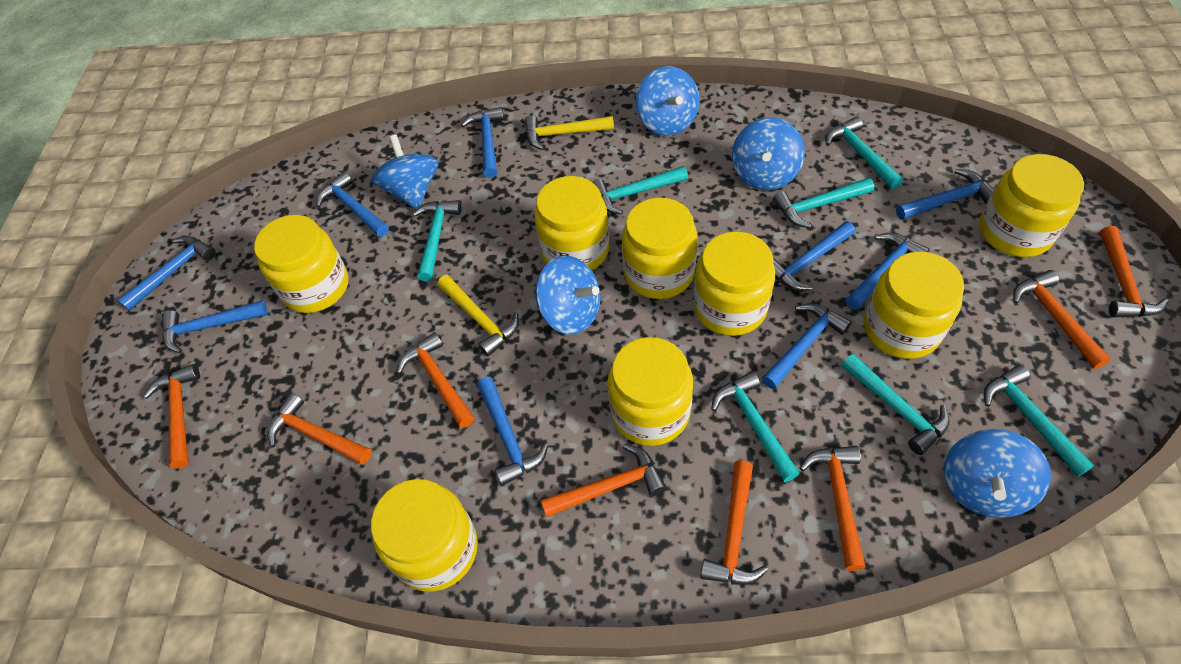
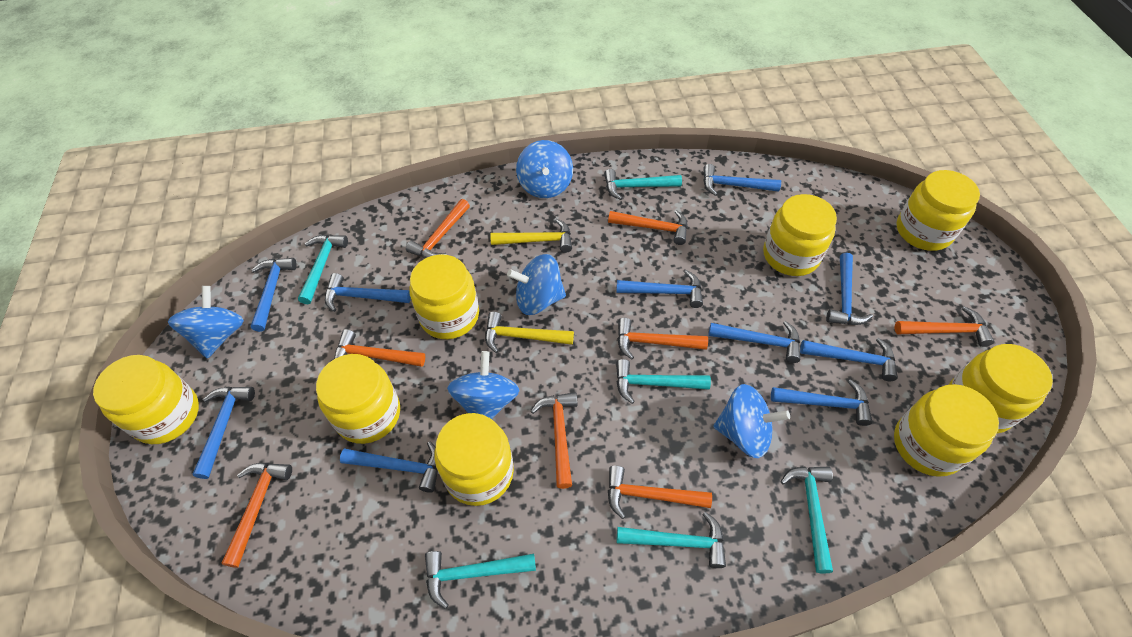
blue hammer: 9 -> 10
turquoise hammer: 7 -> 6

